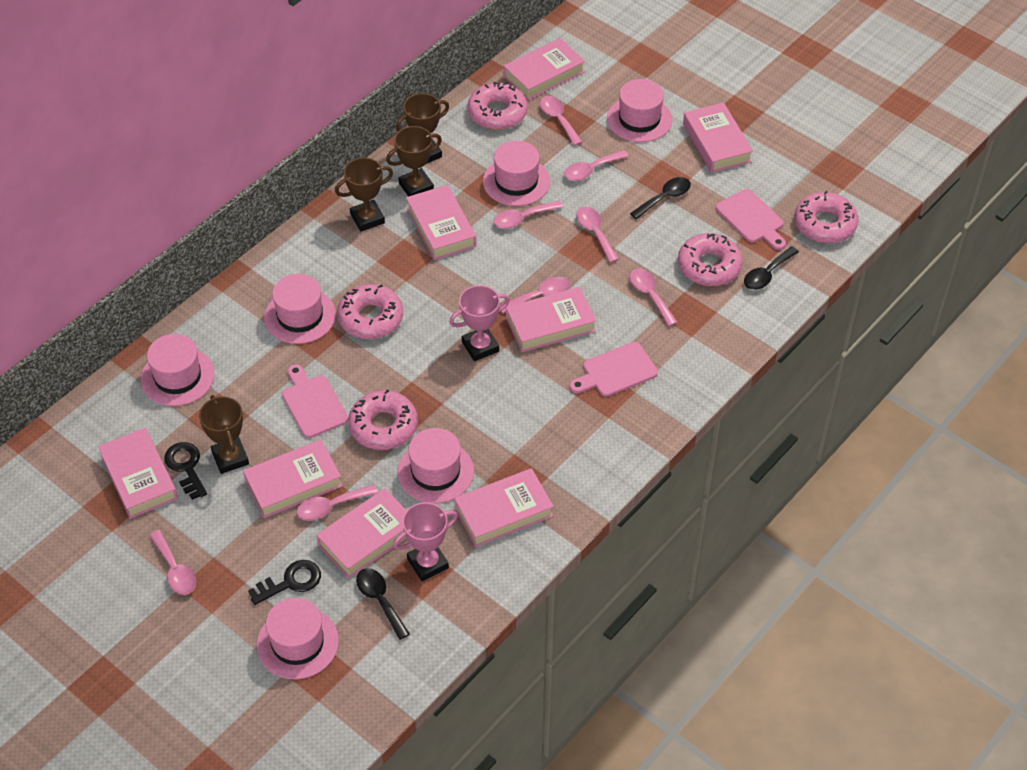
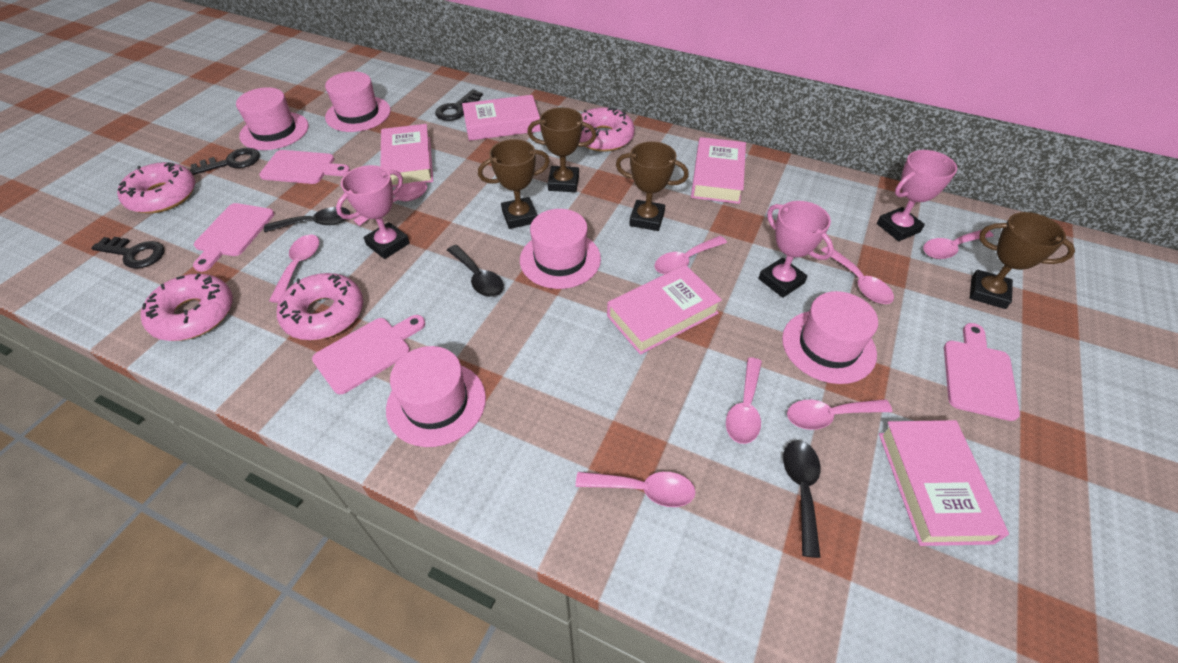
black key: 2 -> 3
pink book: 8 -> 5
pink cutting board: 3 -> 4
pink donut: 5 -> 4
pink hat: 6 -> 5
pink trophy: 2 -> 3

